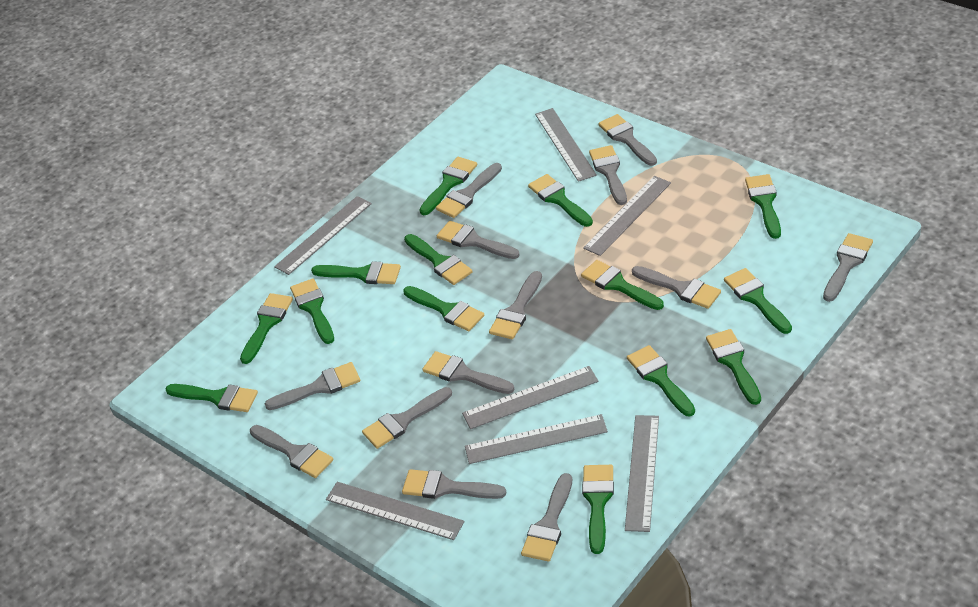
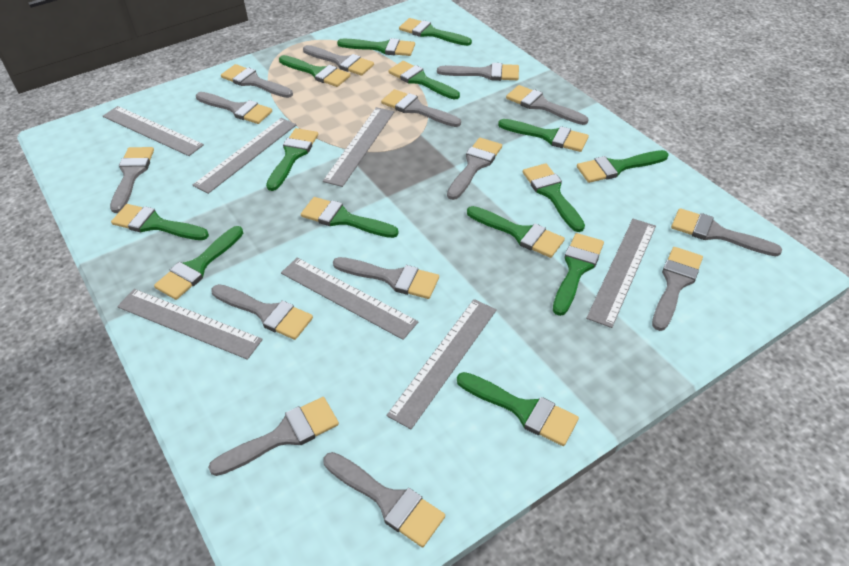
grey brush: 13 -> 14

